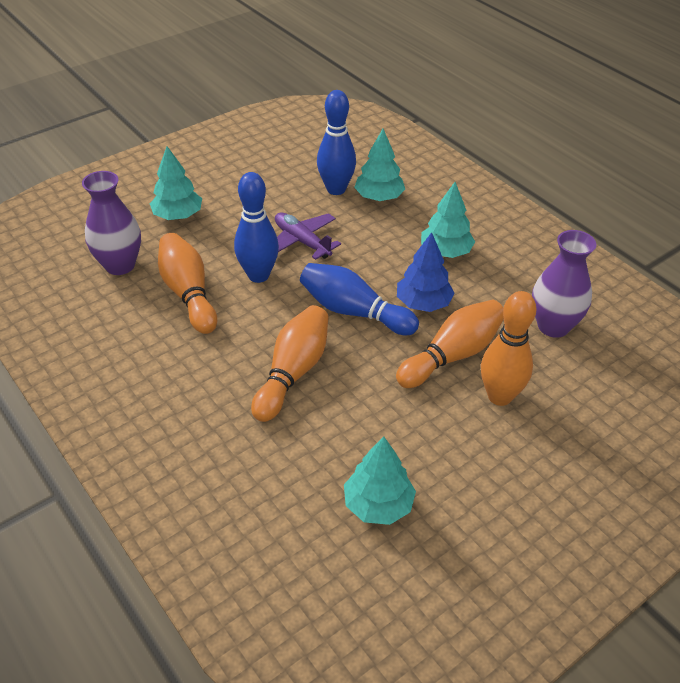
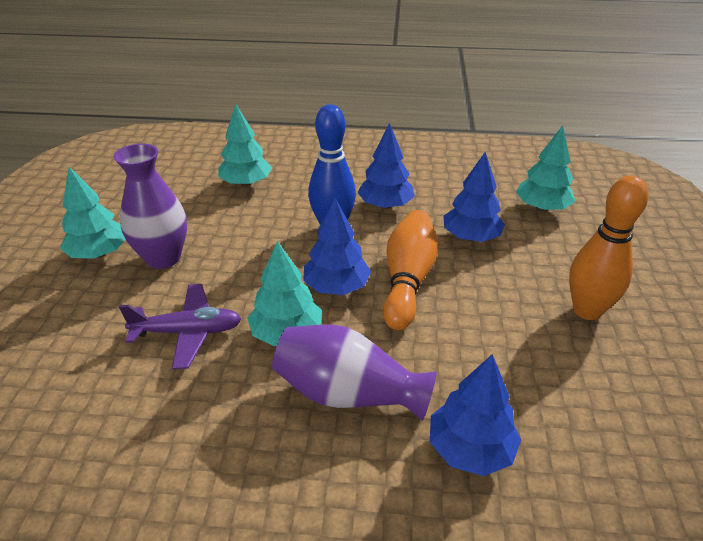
blue bowling pin: 3 -> 1
blue tree: 1 -> 4
orange bowling pin: 4 -> 2

